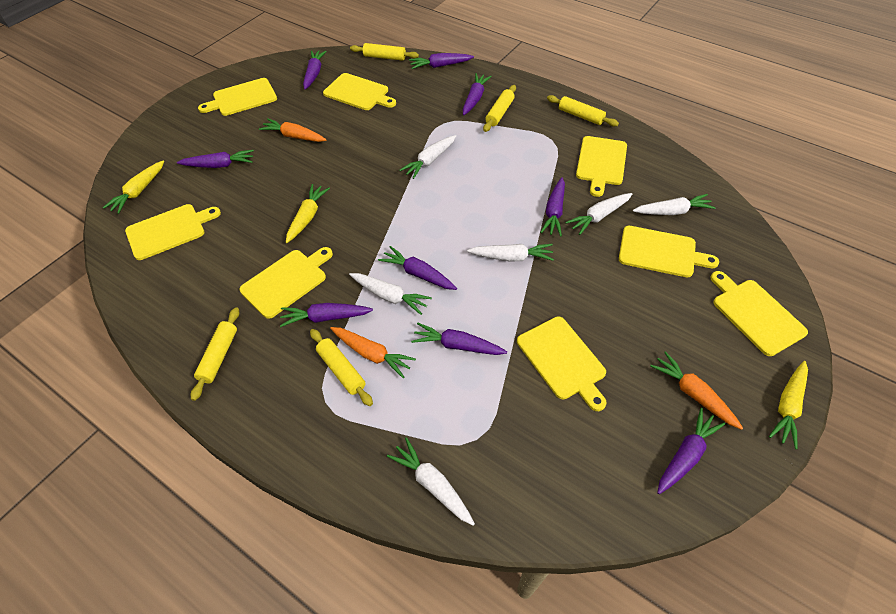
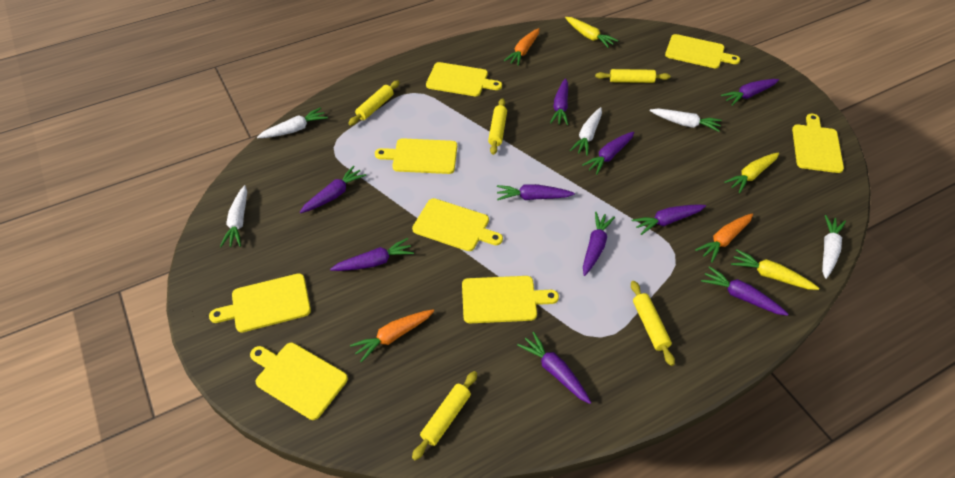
purple carrot: 9 -> 10
white carrot: 6 -> 5

